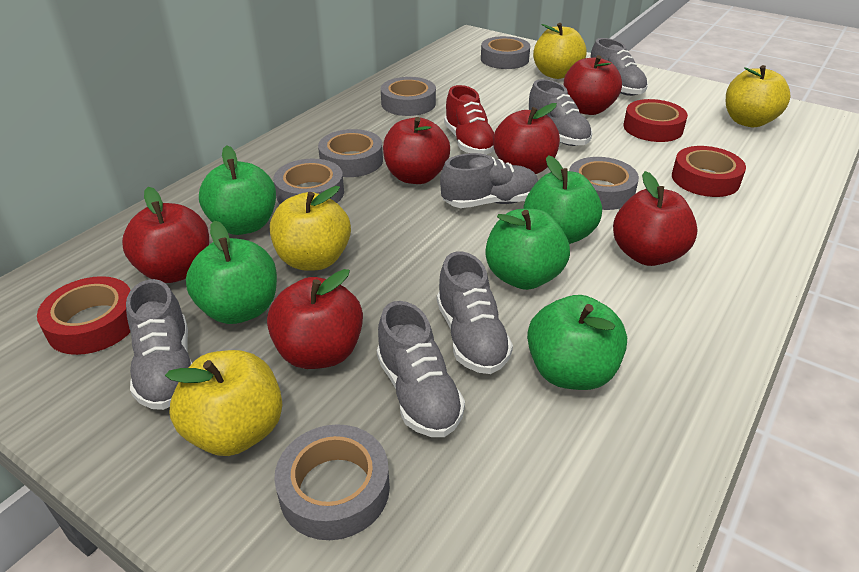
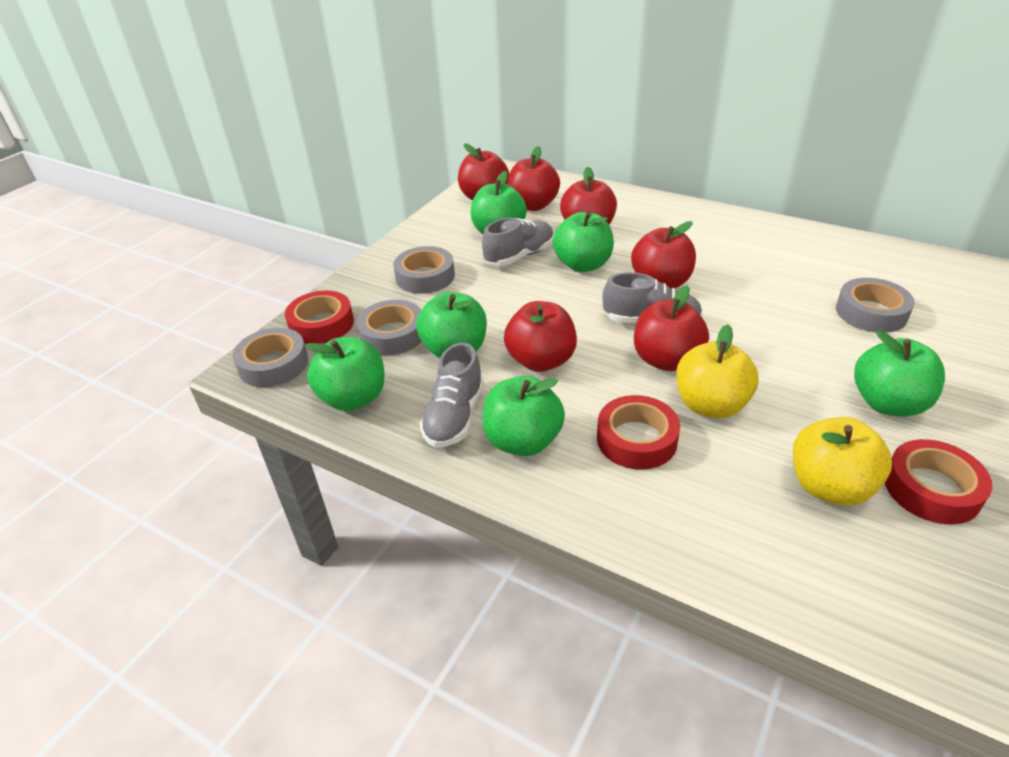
green apple: 5 -> 6
grey shoe: 6 -> 3
grey tape: 6 -> 4
red shoe: 1 -> 0
yellow apple: 4 -> 2

